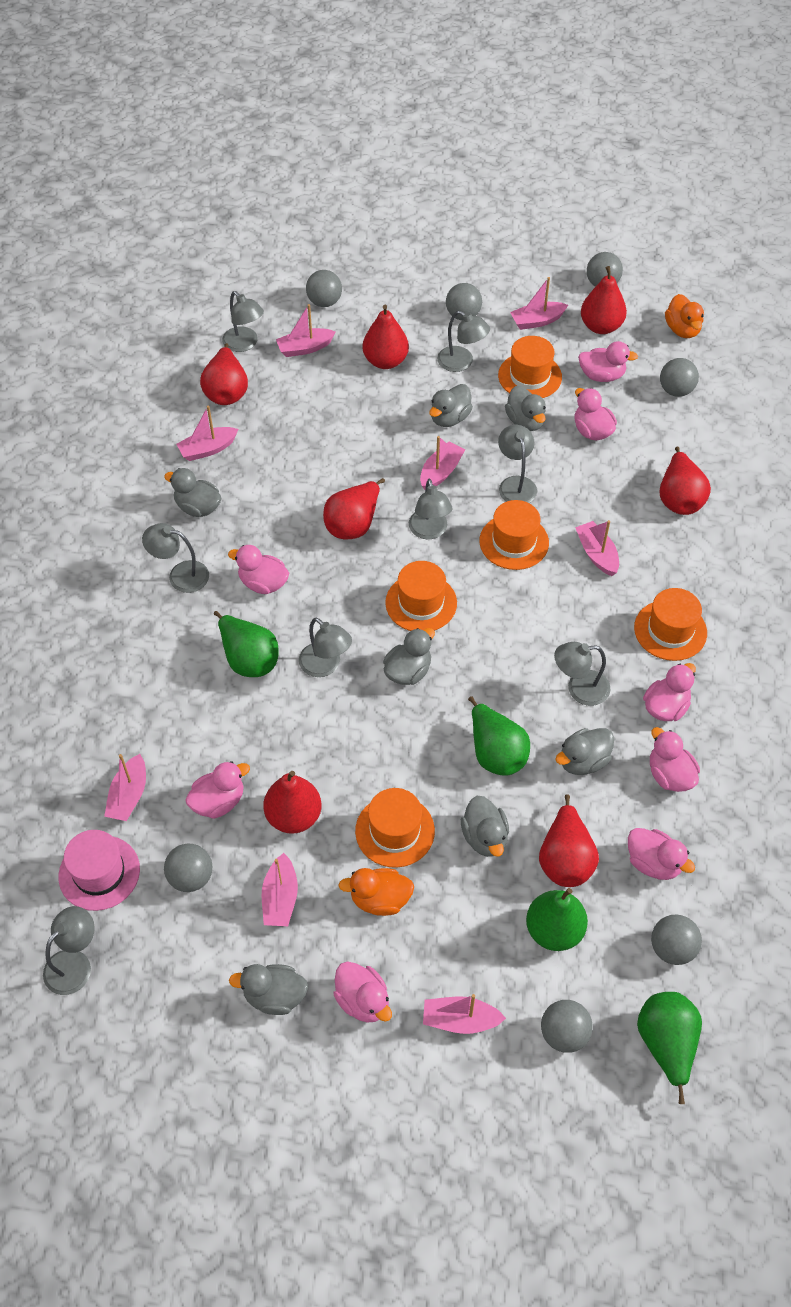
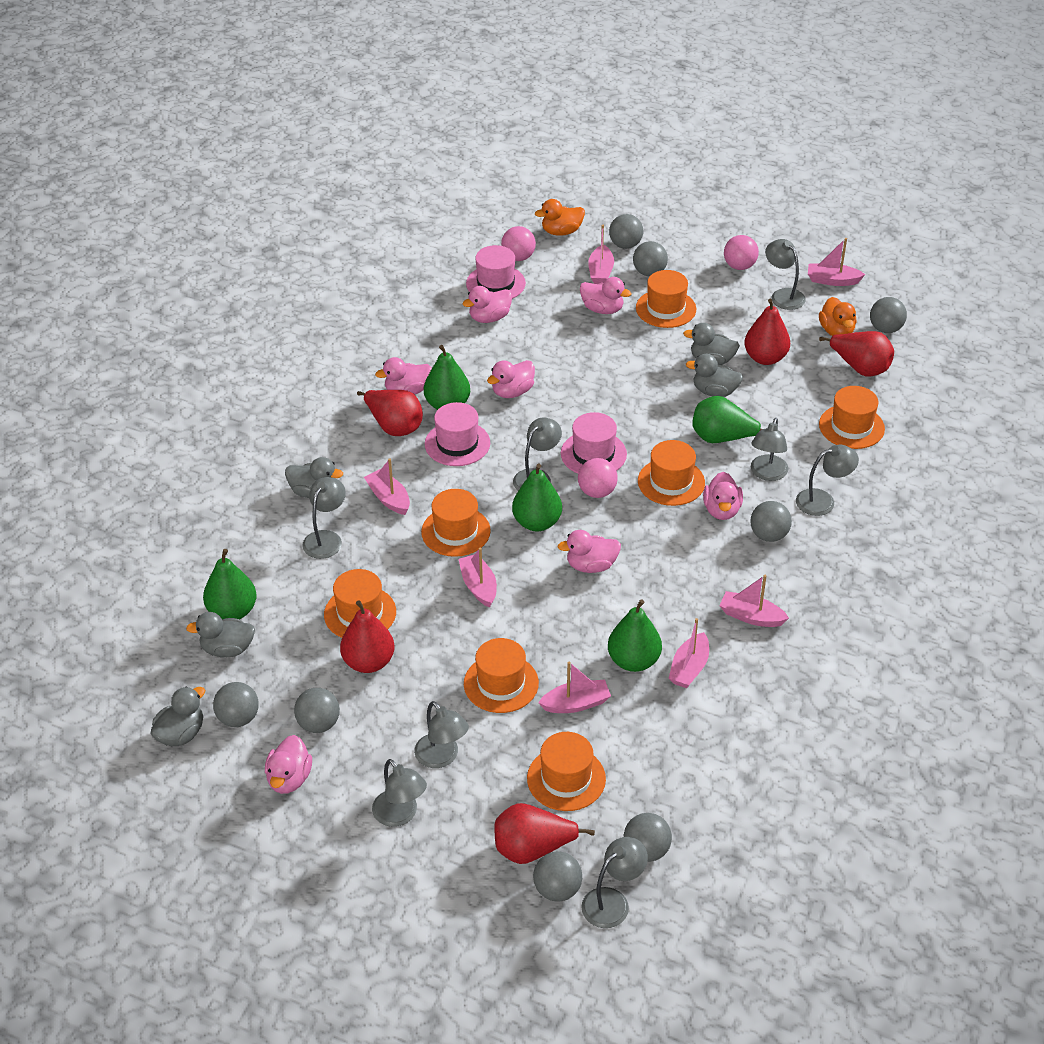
green pear: 4 -> 5
grey ball: 7 -> 8
grey duck: 7 -> 5
orange hat: 5 -> 7
pink ball: 0 -> 3
pink boat: 8 -> 7
pink duck: 8 -> 7
pink hat: 1 -> 3
red pear: 7 -> 5

